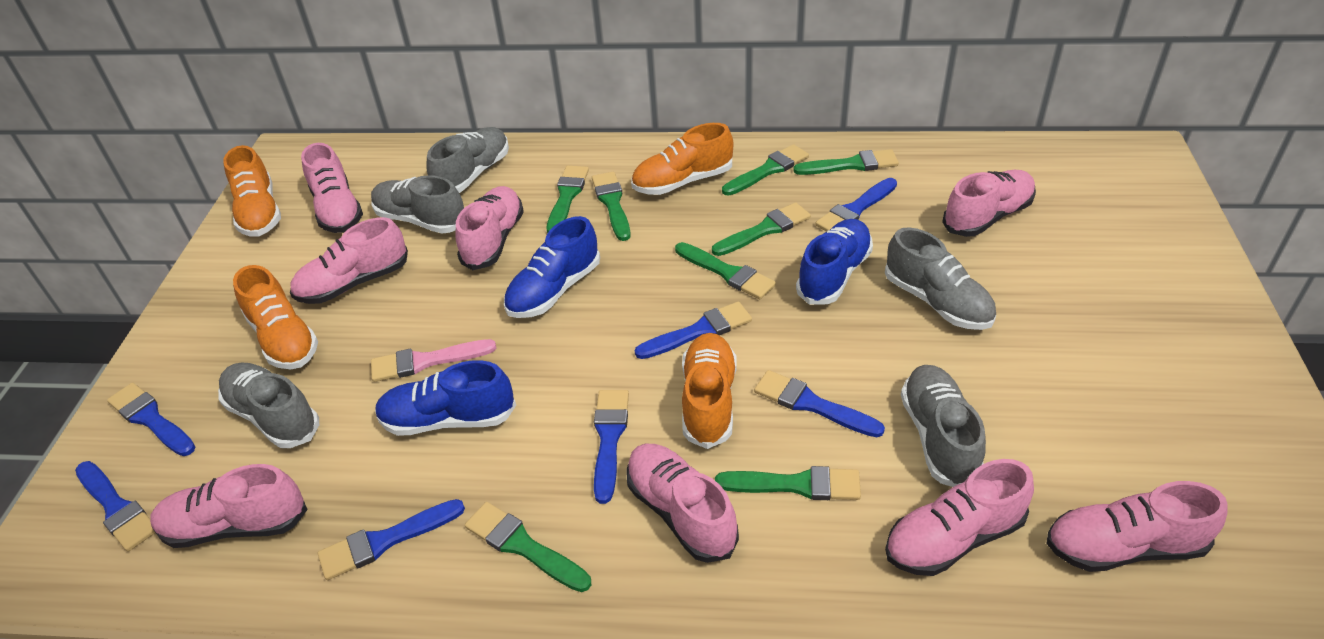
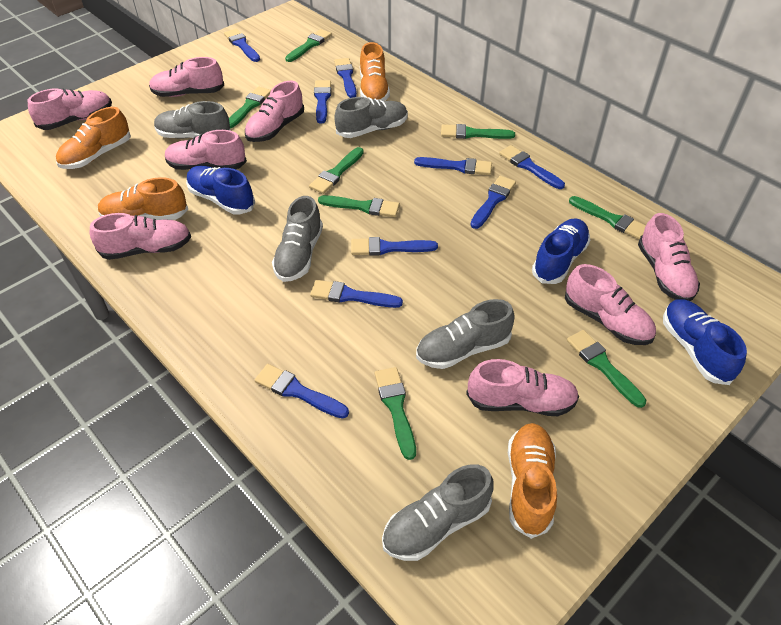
blue brush: 7 -> 9
pink brush: 1 -> 0

